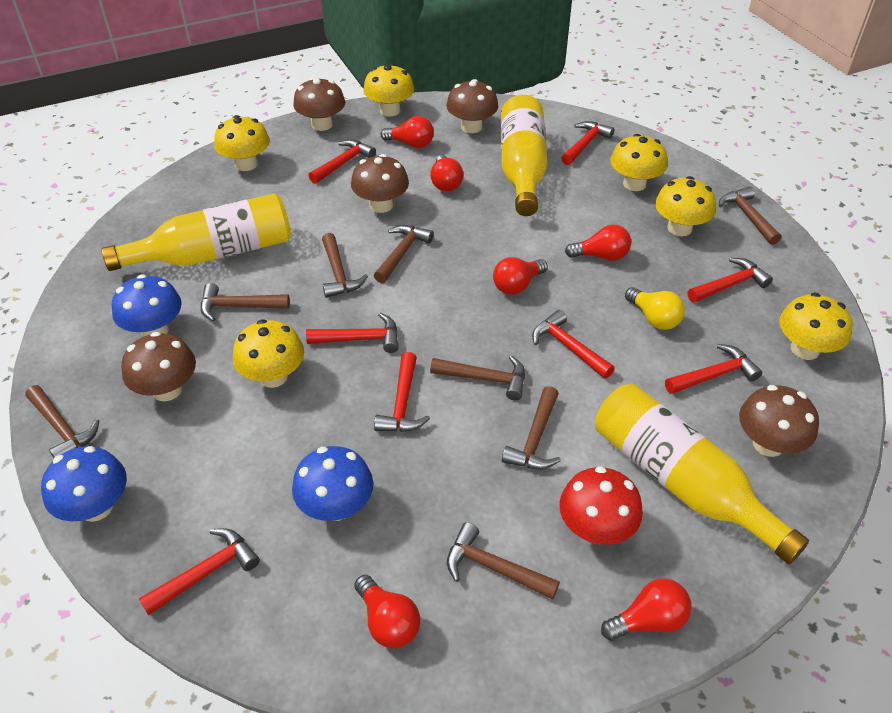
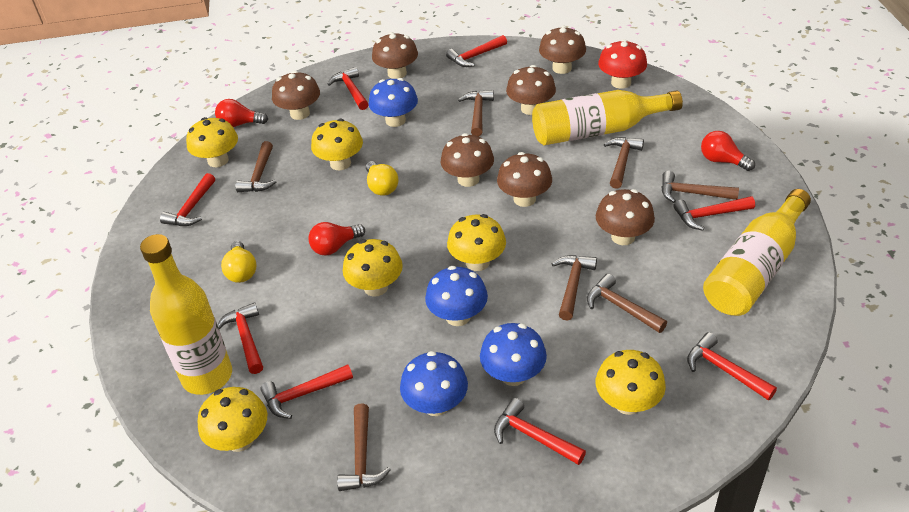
blue mushroom: 3 -> 4
brown hammer: 8 -> 7
brown mushroom: 5 -> 7
red light bulb: 6 -> 3
yellow light bulb: 1 -> 2

